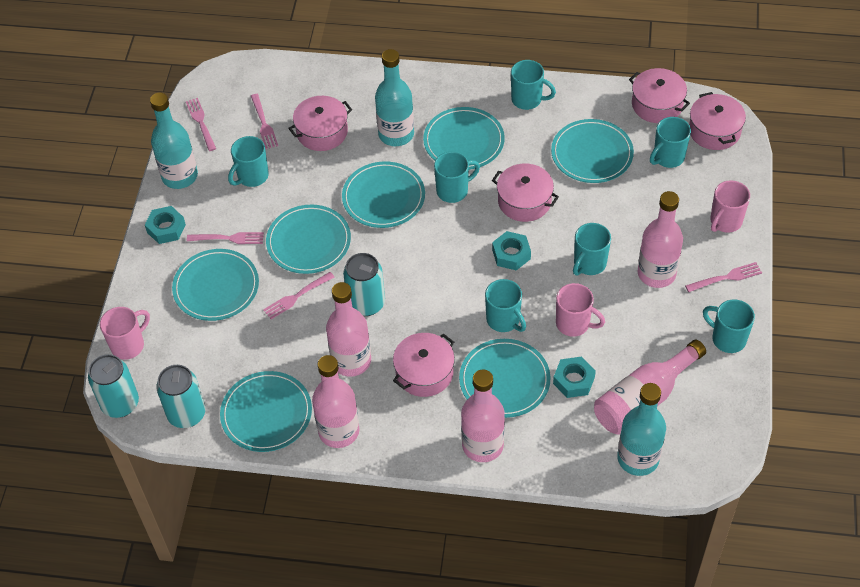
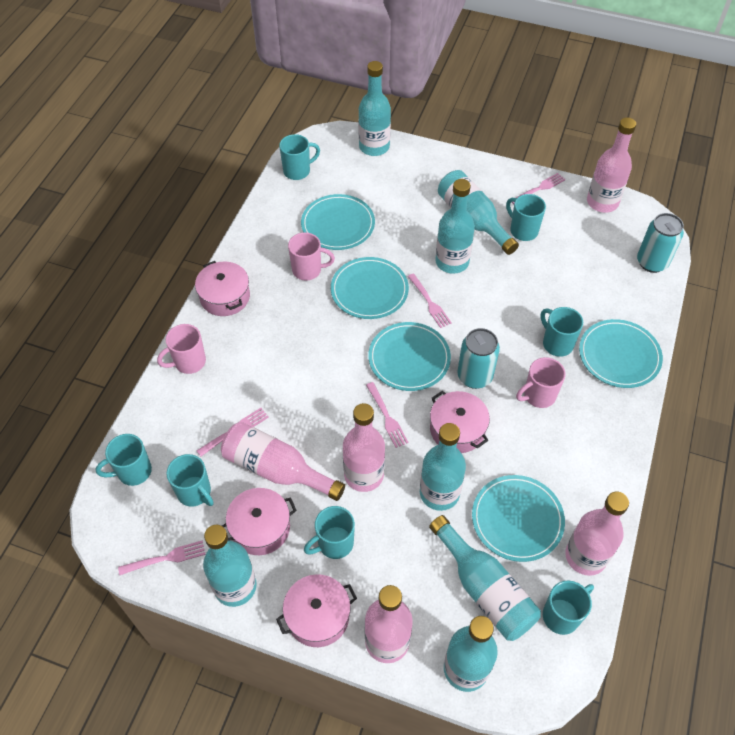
pink pot: 5 -> 4
turquoise bottle: 3 -> 7
turquoise can: 3 -> 2
turquoise nut: 3 -> 0
turquoise plate: 7 -> 5

